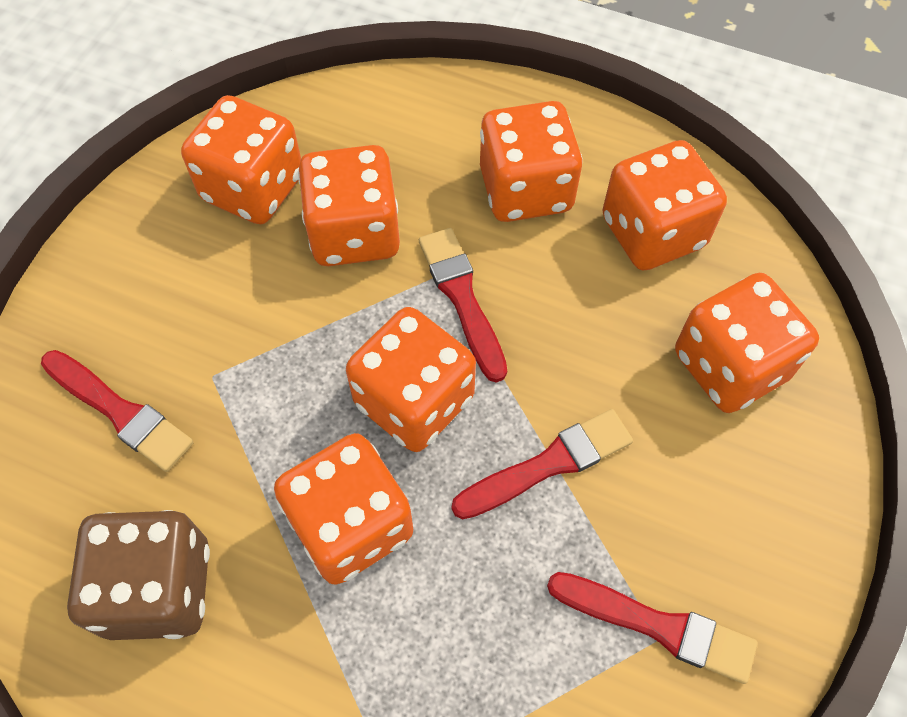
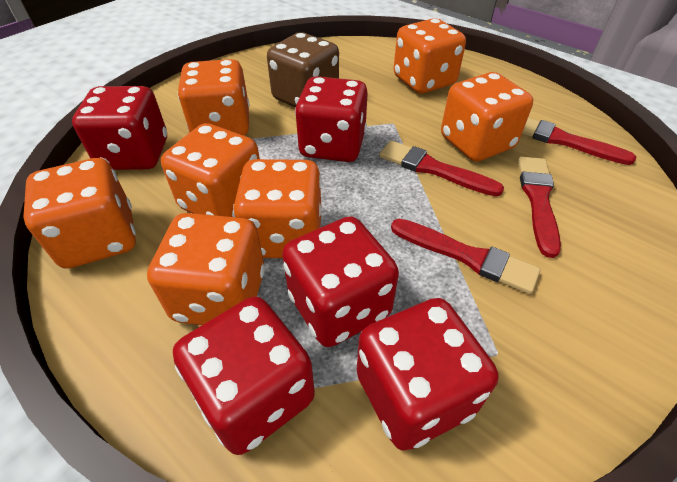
red dice: 0 -> 5

